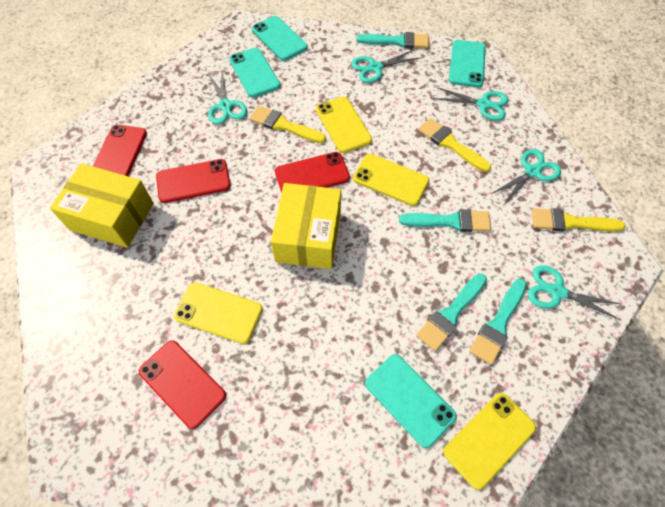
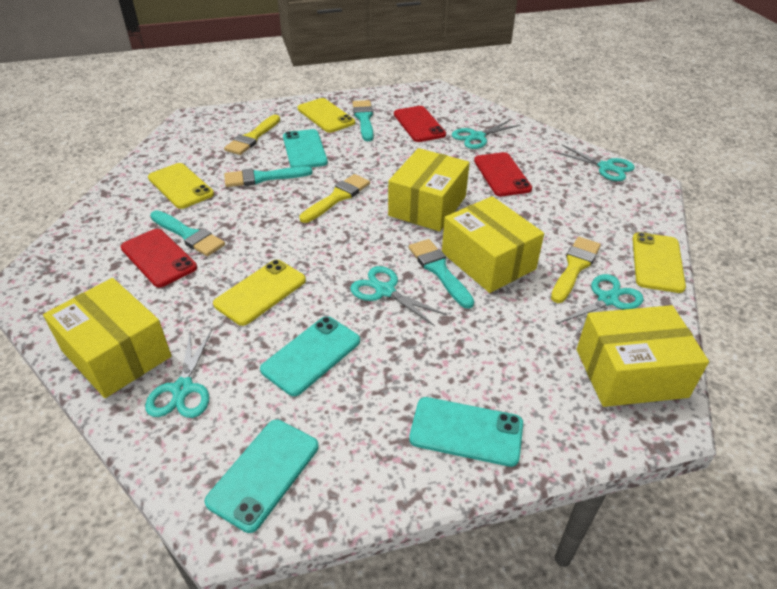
red phone: 4 -> 3
yellow box: 2 -> 4

